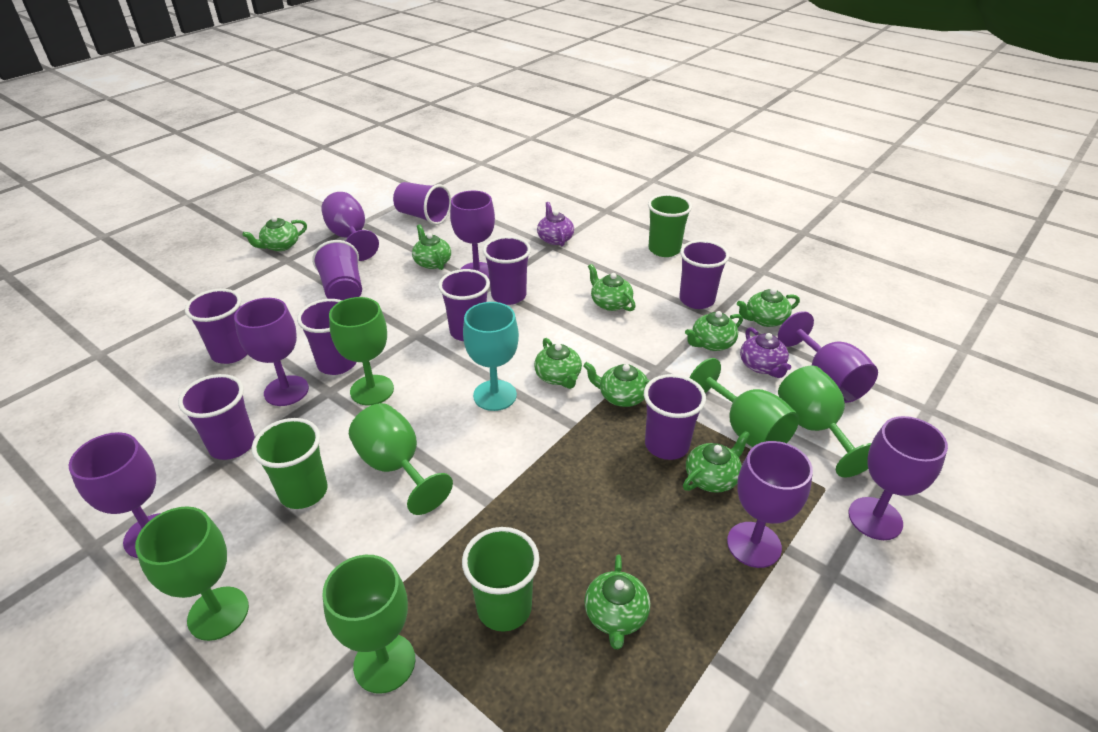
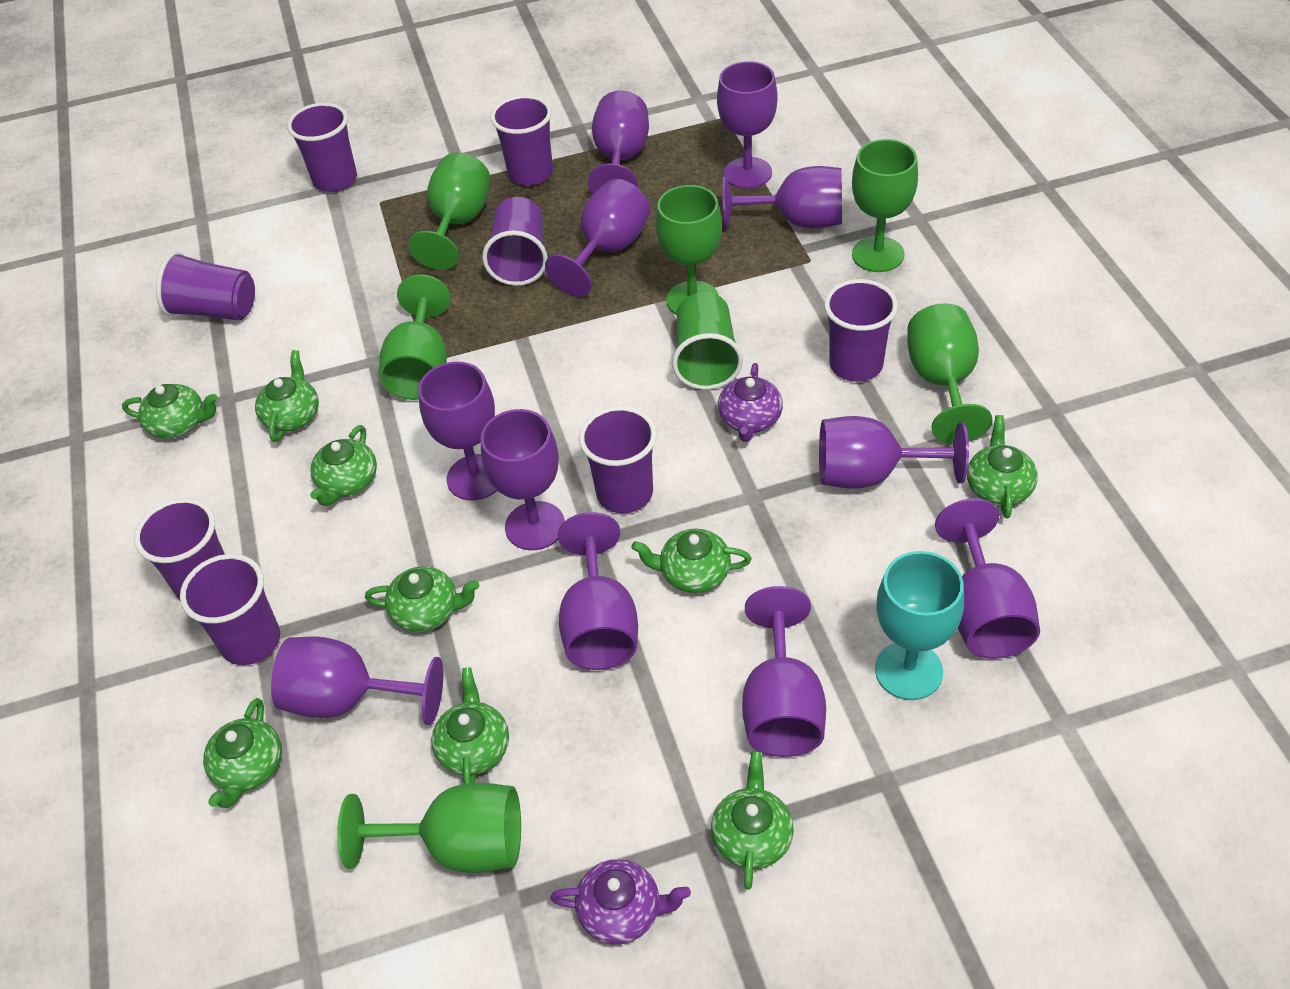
green cup: 3 -> 1
purple cup: 9 -> 8
purple goblet: 7 -> 11

